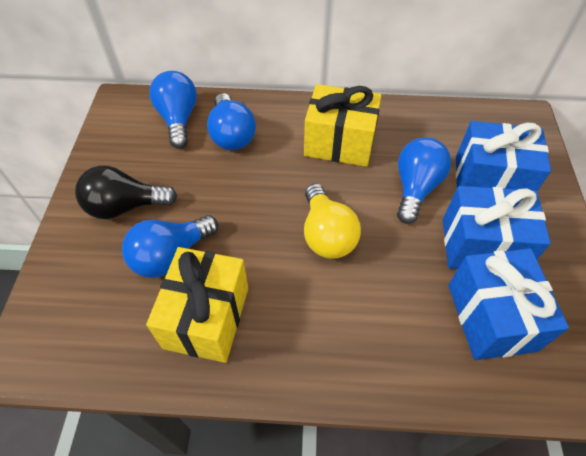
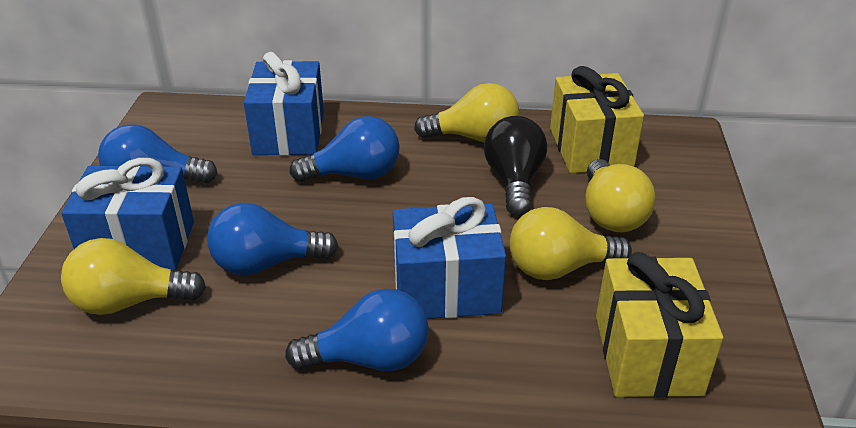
yellow light bulb: 1 -> 4

